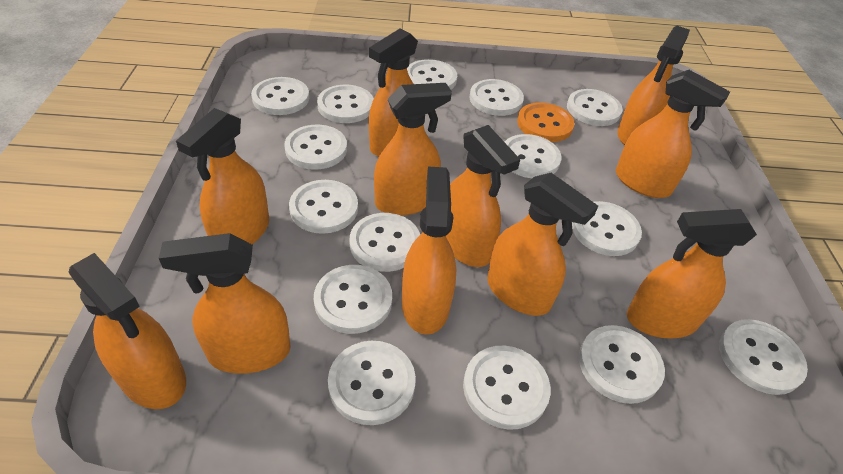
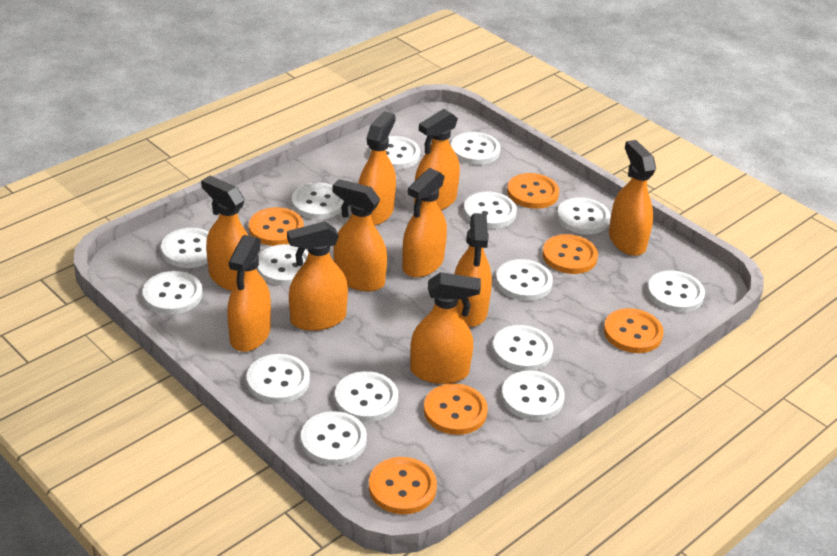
orange button: 1 -> 6
orange spray bottle: 11 -> 10

